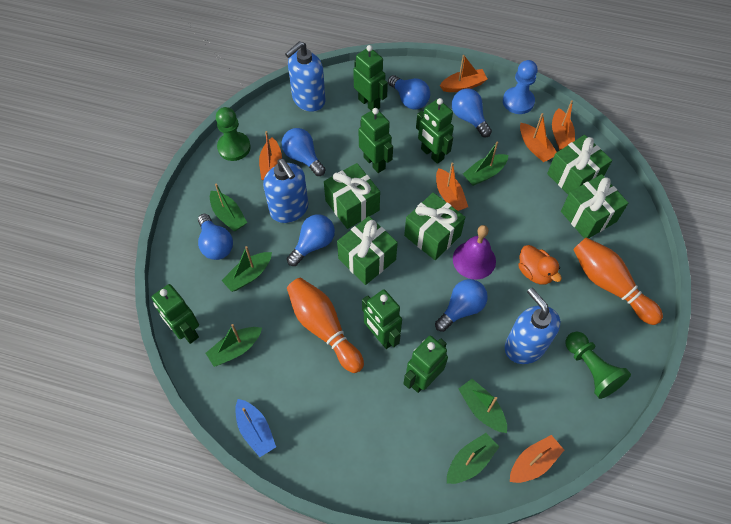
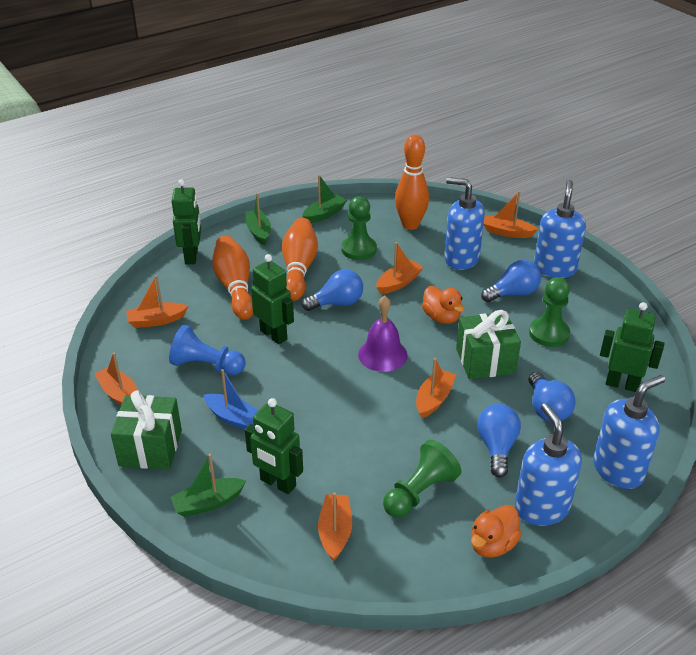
blue light bulb: 6 -> 4
blue soap dispenser: 3 -> 4
green boat: 6 -> 3
green gift: 5 -> 2
green pawn: 2 -> 3
green robot: 6 -> 4
orange bowling pin: 2 -> 3
orange duck: 1 -> 2

